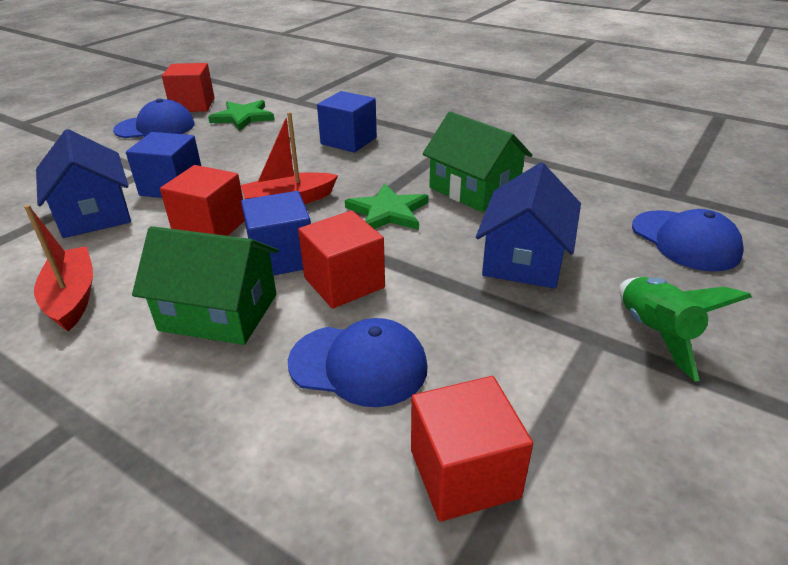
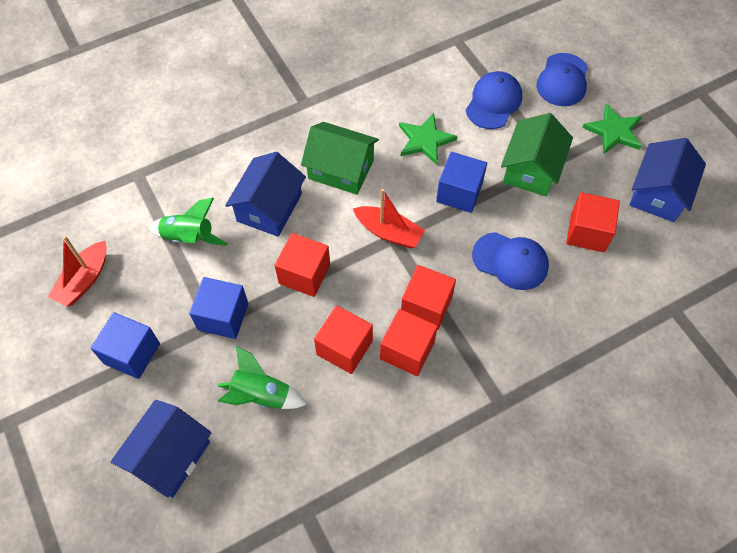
blue house: 2 -> 3
green rocket: 1 -> 2
red cube: 4 -> 5

